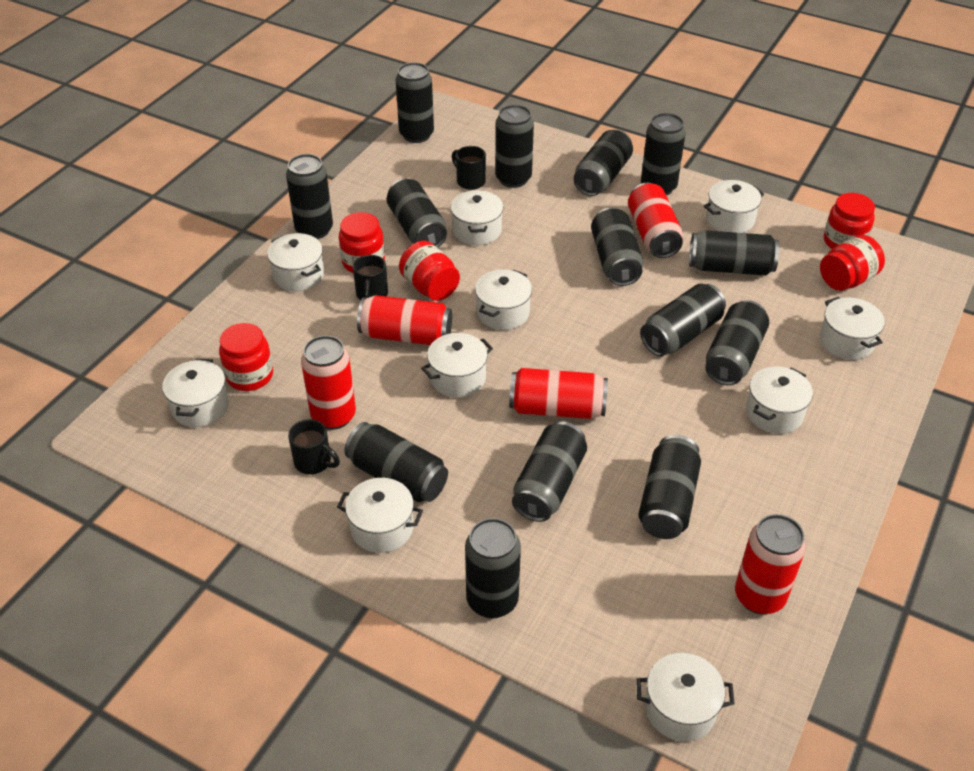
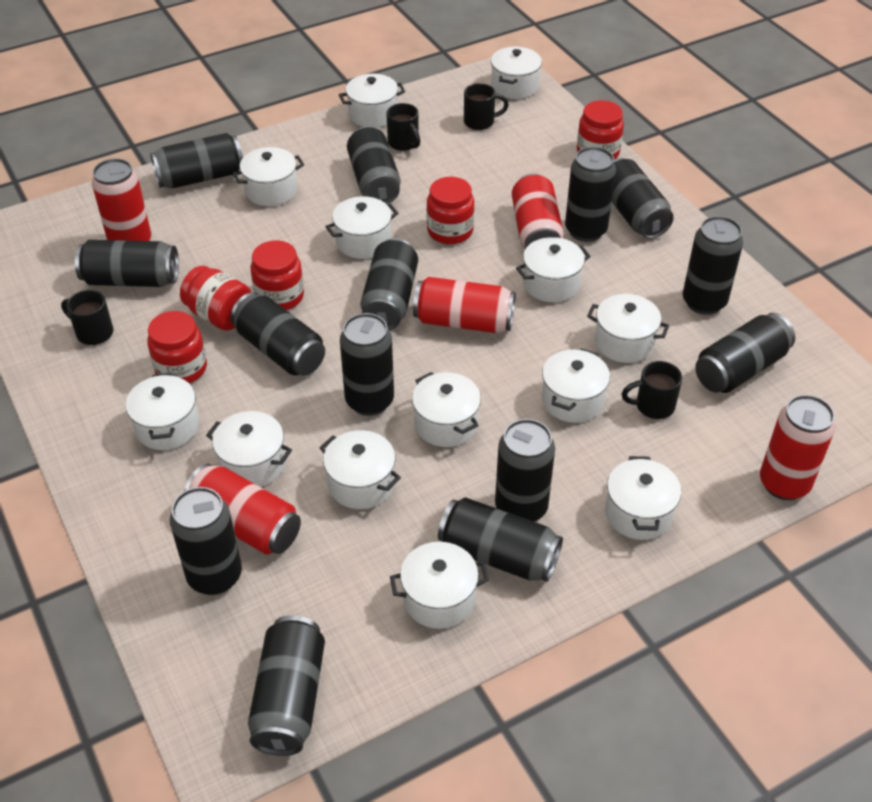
black mug: 3 -> 4
white pot: 10 -> 13

